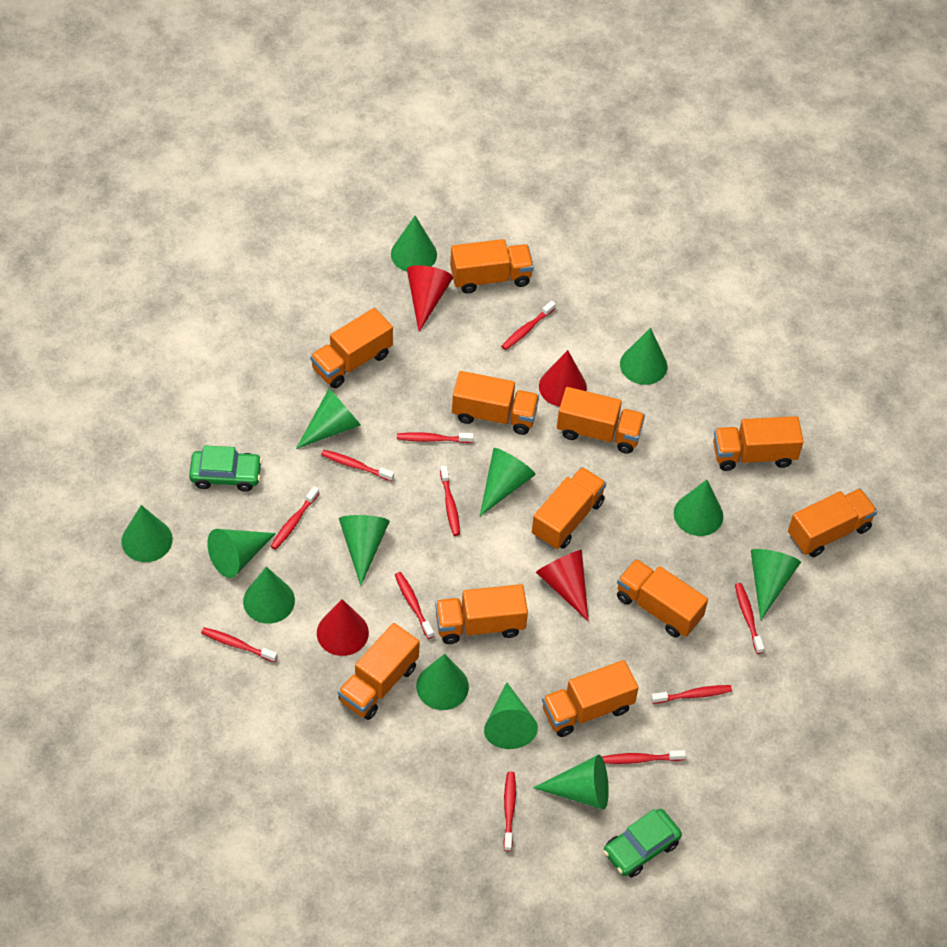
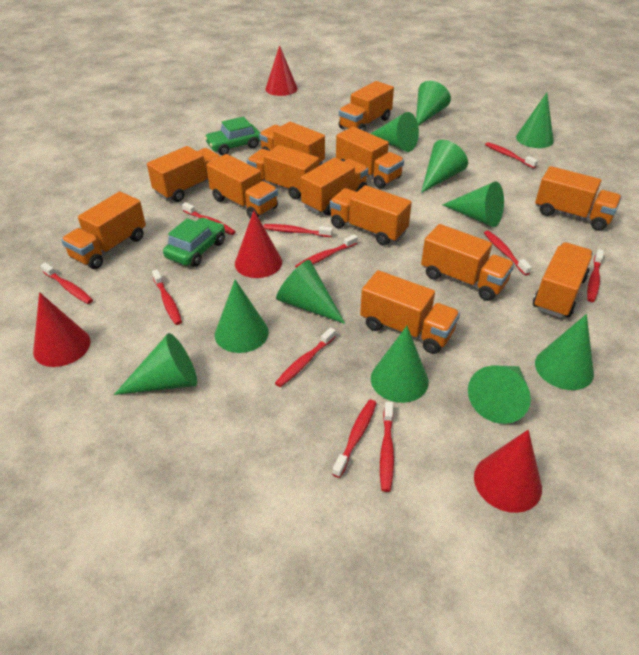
green cone: 13 -> 11
orange truck: 11 -> 13

